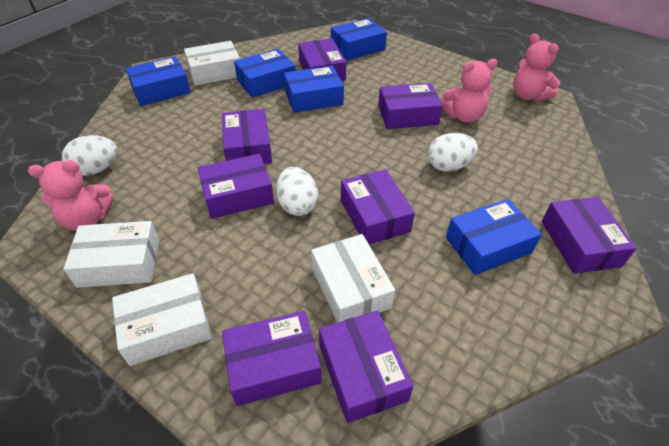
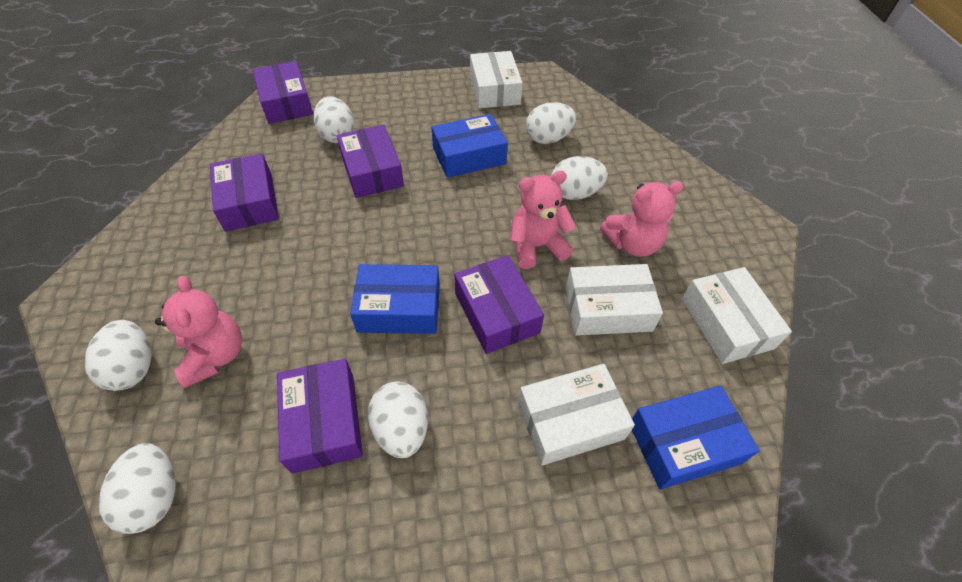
blue box: 5 -> 3
purple box: 8 -> 5
white egg: 3 -> 6

